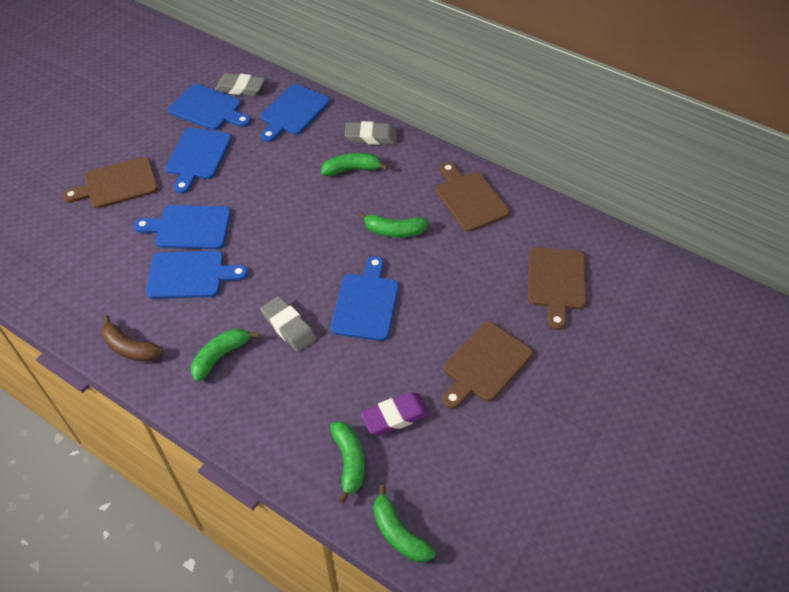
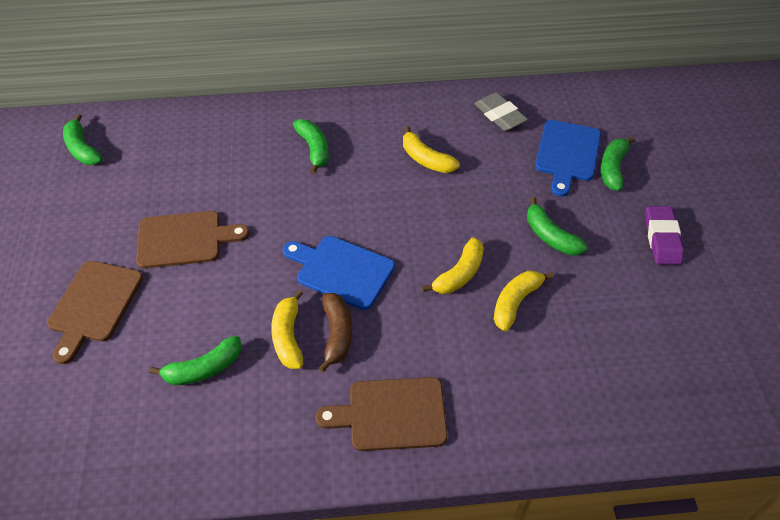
blue cutting board: 6 -> 2
brown cutting board: 4 -> 3
grey eraser: 3 -> 1
yellow banana: 0 -> 4

